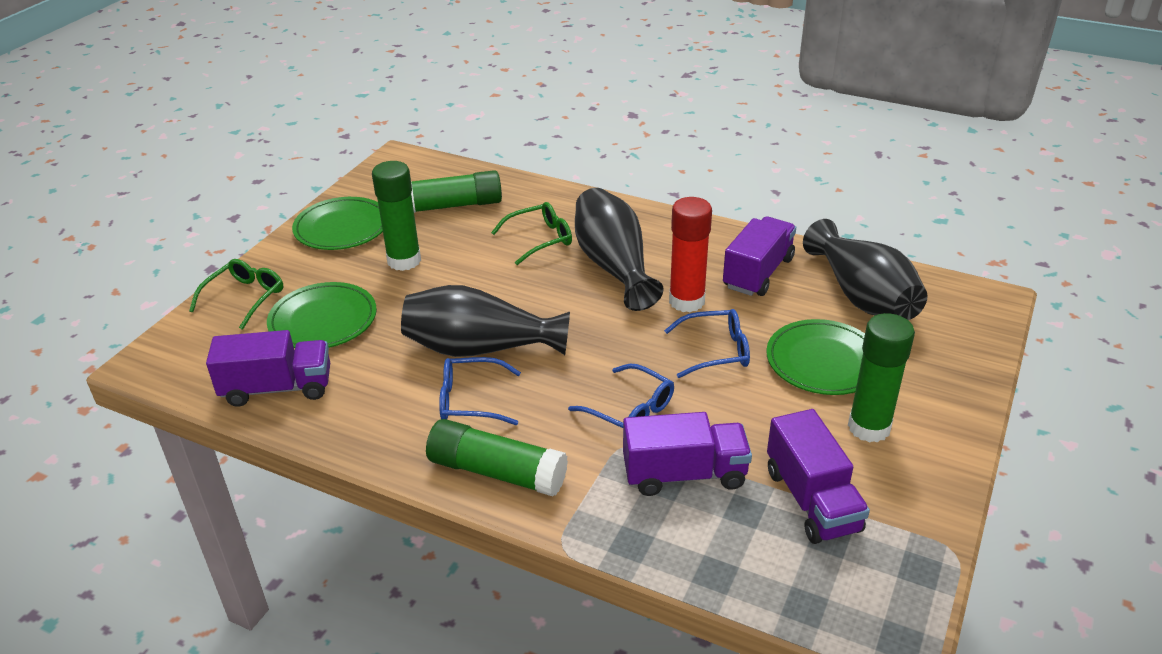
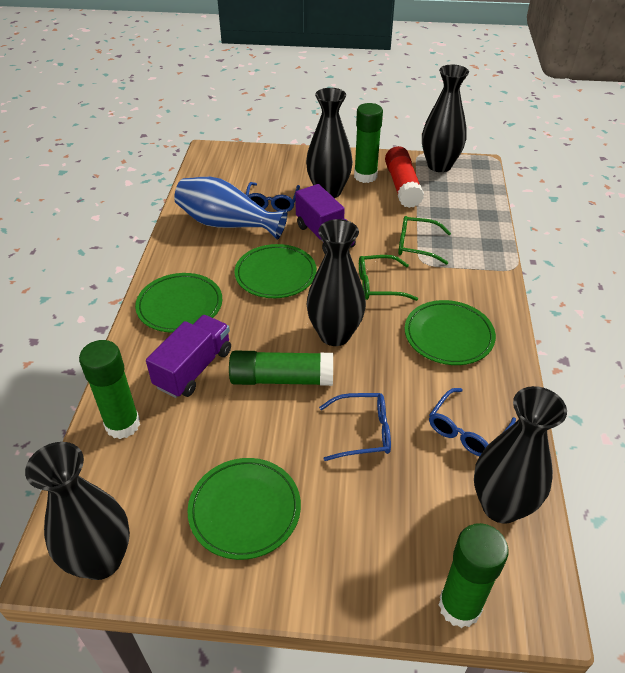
black vase: 3 -> 5
blue vase: 0 -> 1
green plate: 3 -> 4
purple truck: 4 -> 2

